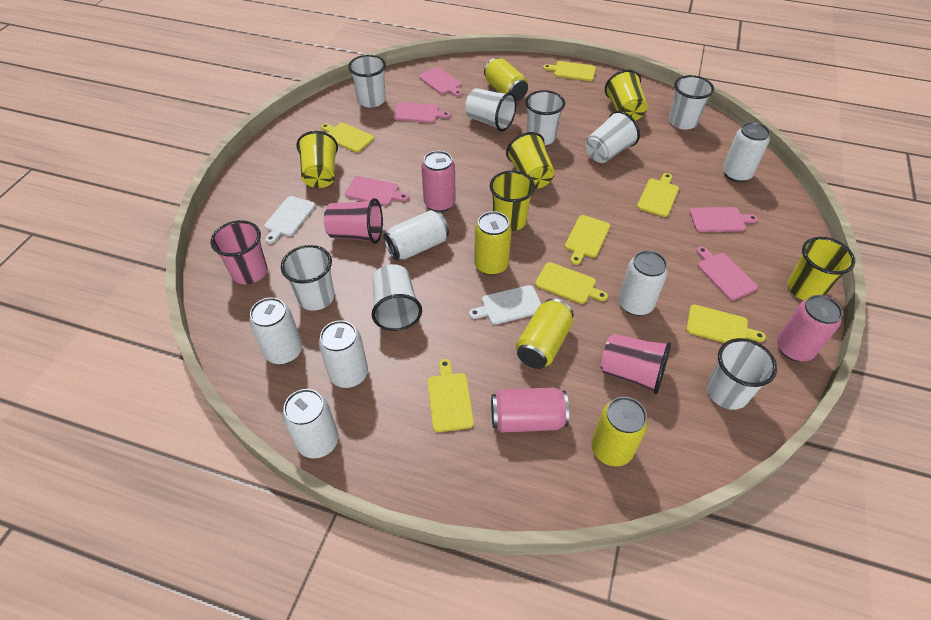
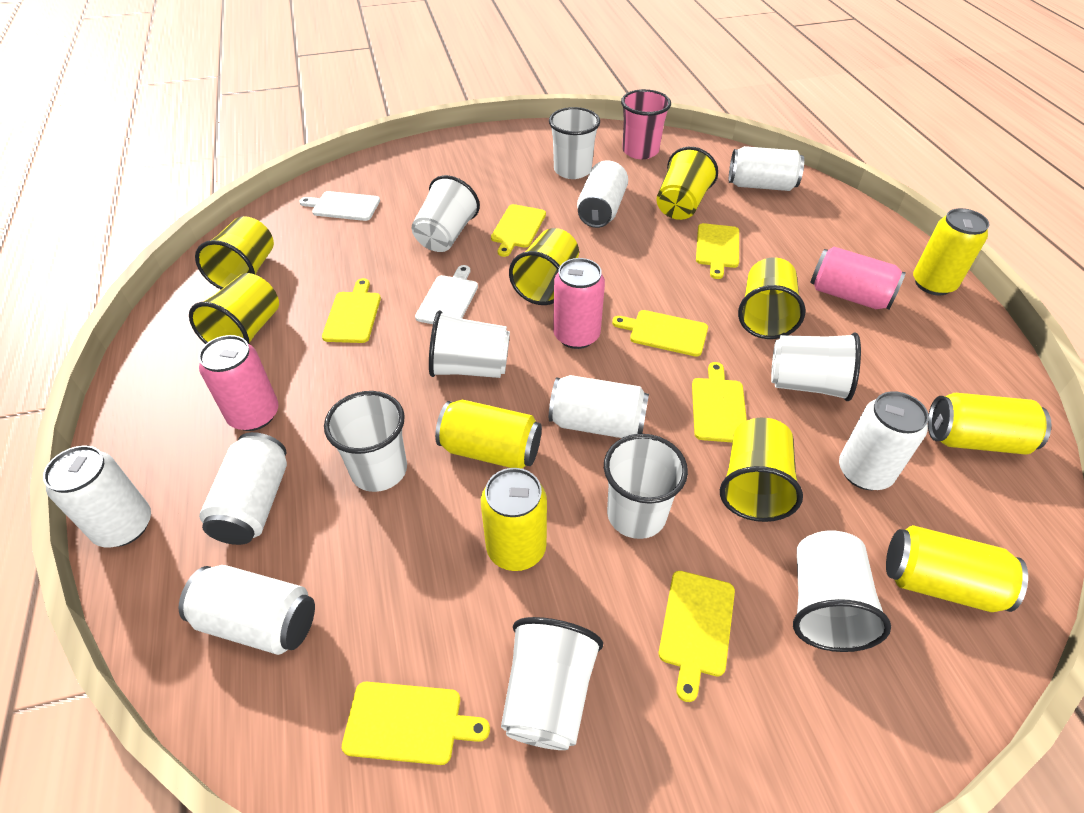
pink cup: 3 -> 1
pink cutting board: 5 -> 0
white can: 6 -> 7
yellow can: 4 -> 5
yellow cup: 5 -> 6

